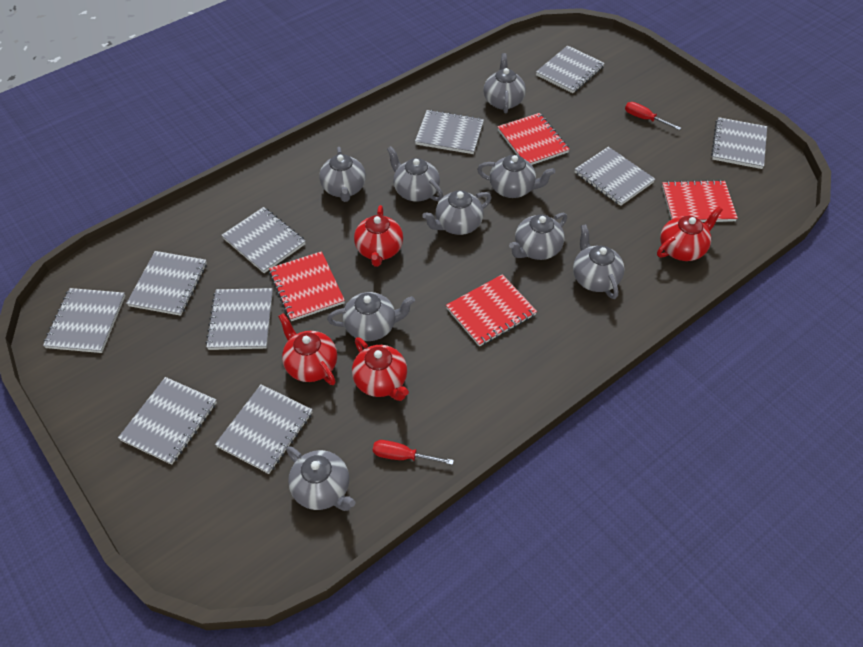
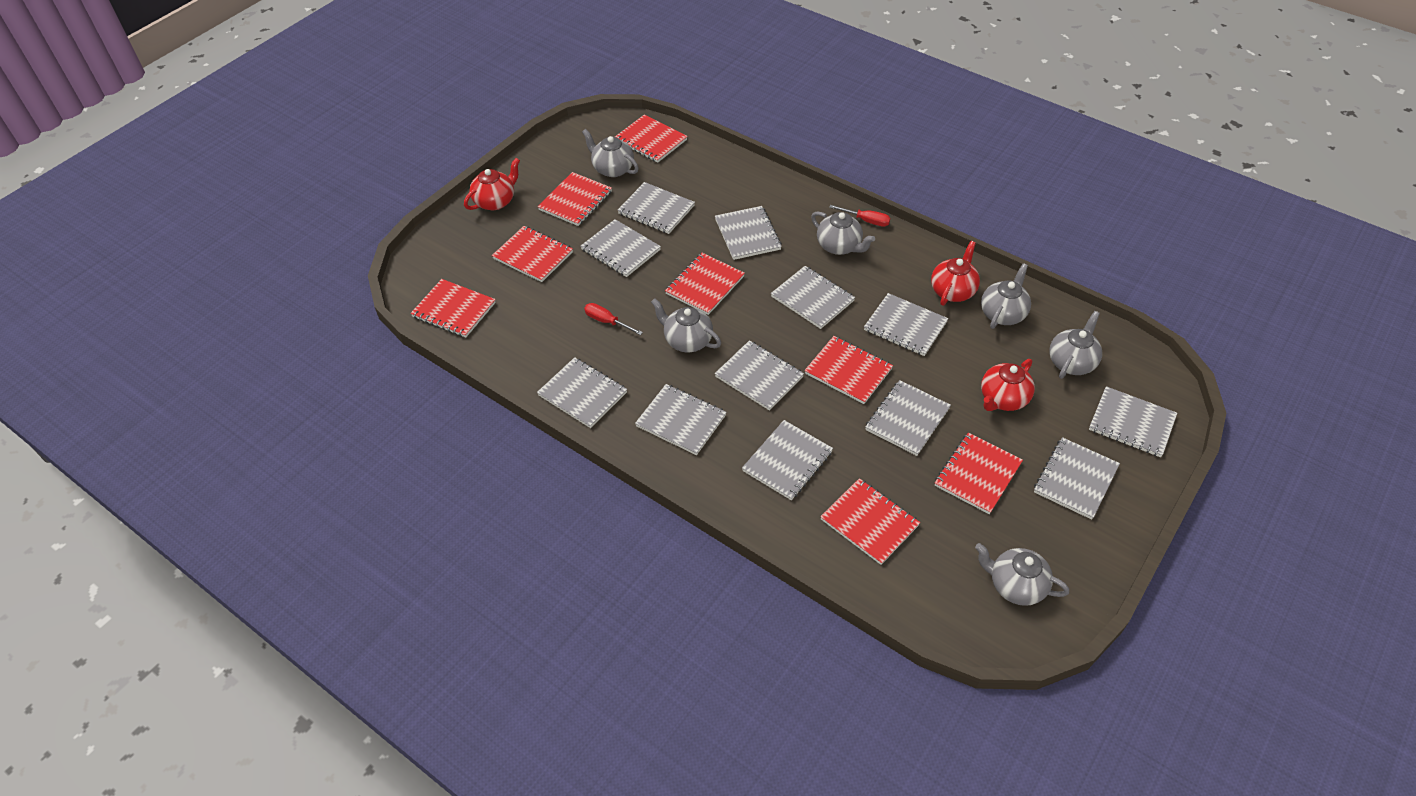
grey notebook: 10 -> 12
grey teapot: 9 -> 6
red notebook: 4 -> 8
red teapot: 4 -> 3

